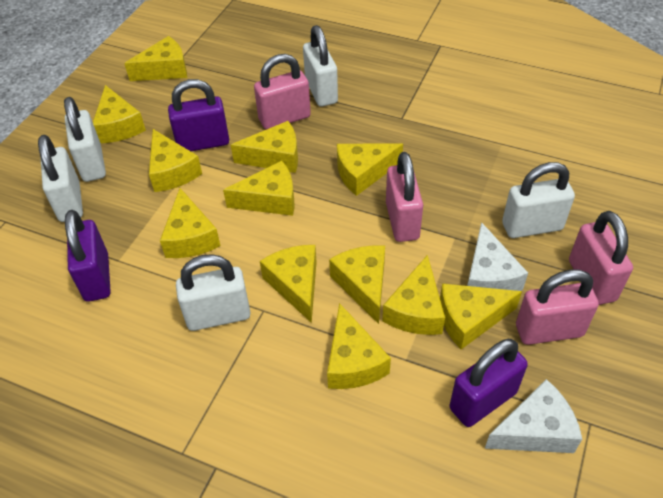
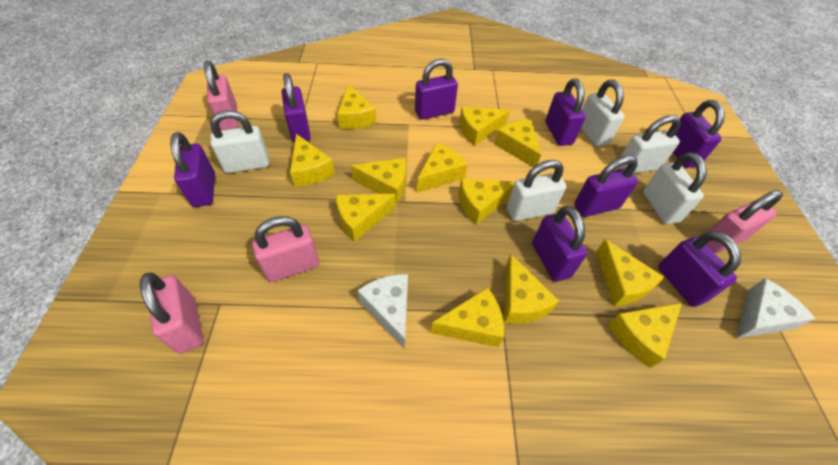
purple padlock: 3 -> 8

